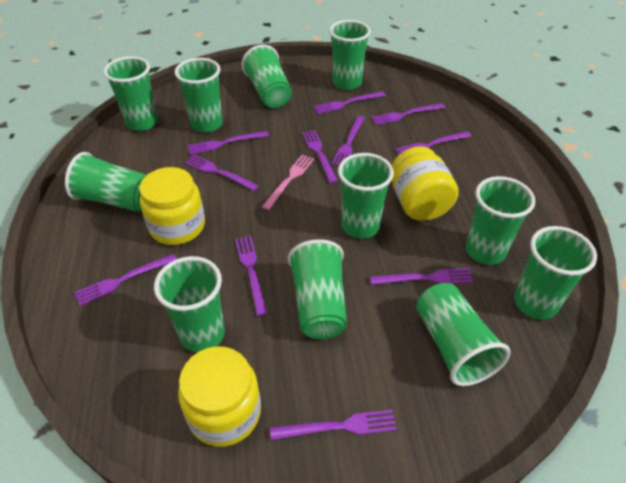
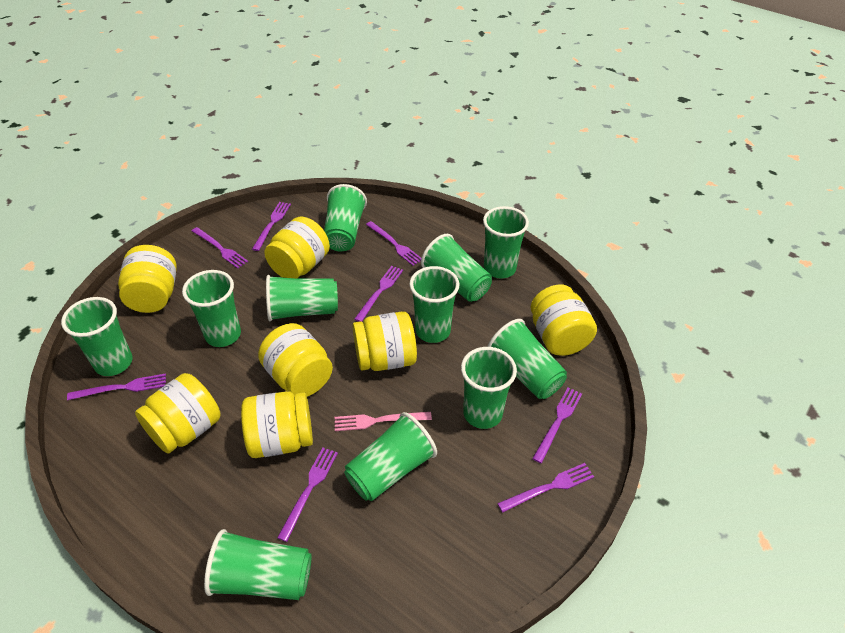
purple fork: 11 -> 8
yellow jar: 3 -> 7

